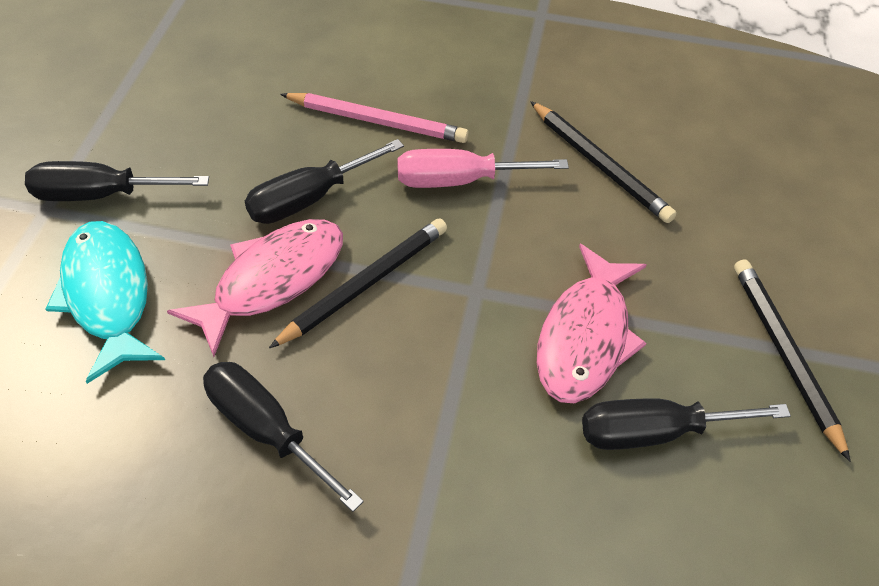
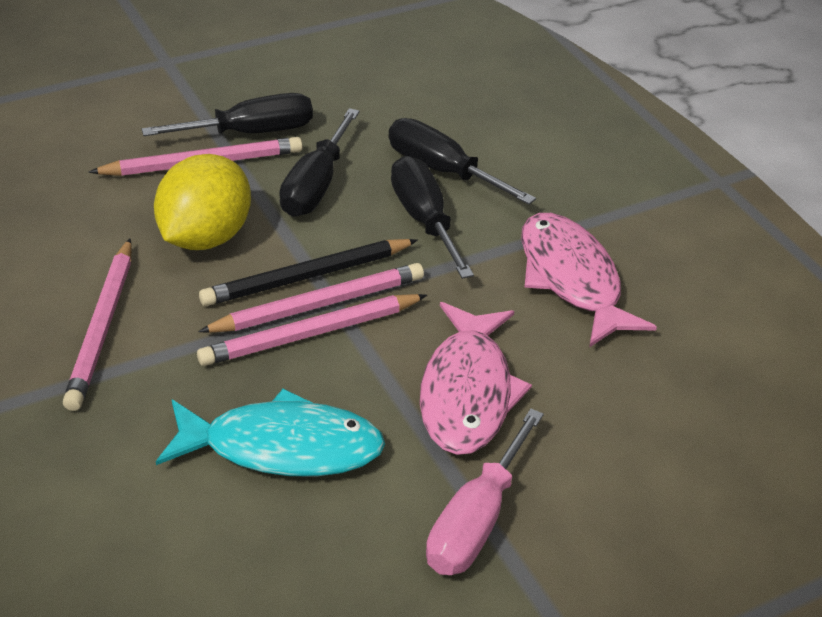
black pencil: 3 -> 1
pink pencil: 1 -> 4
yellow lemon: 0 -> 1

